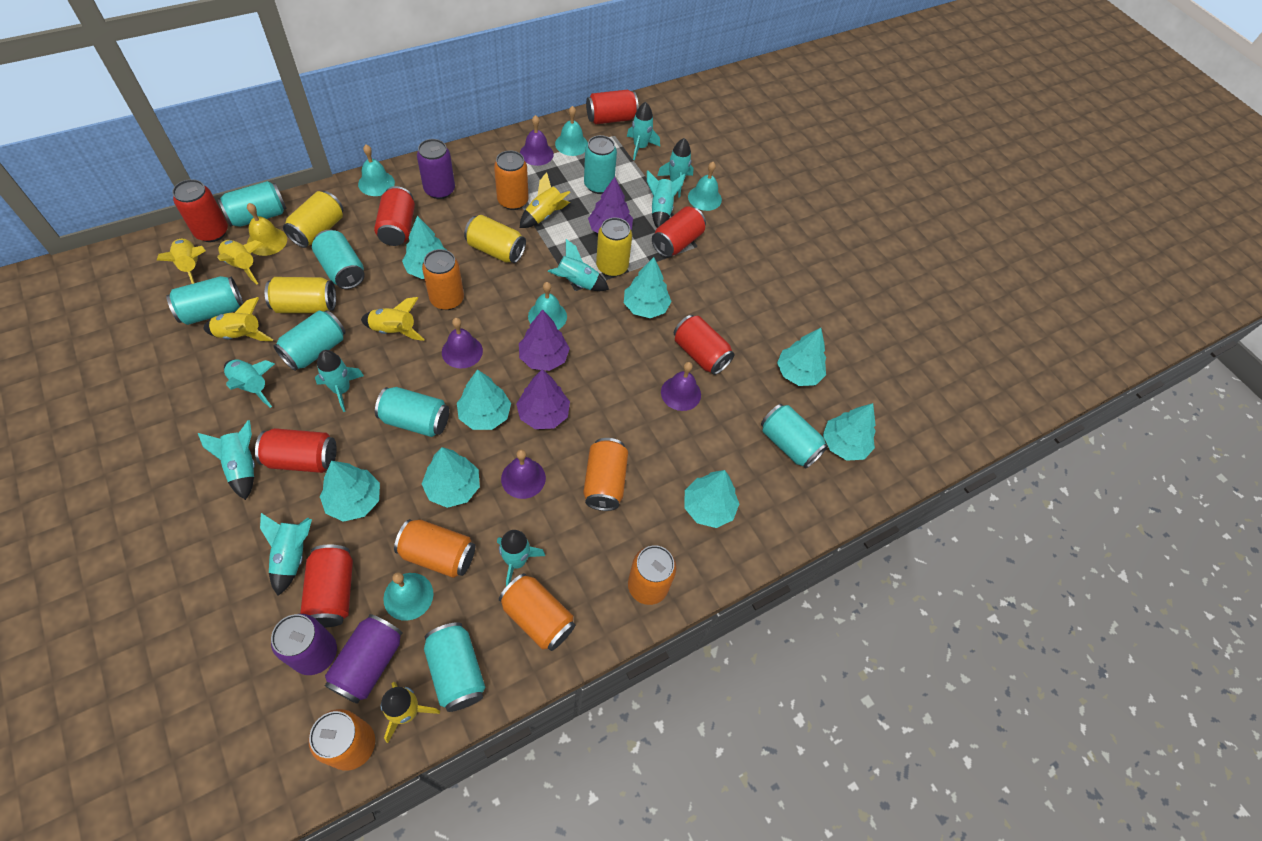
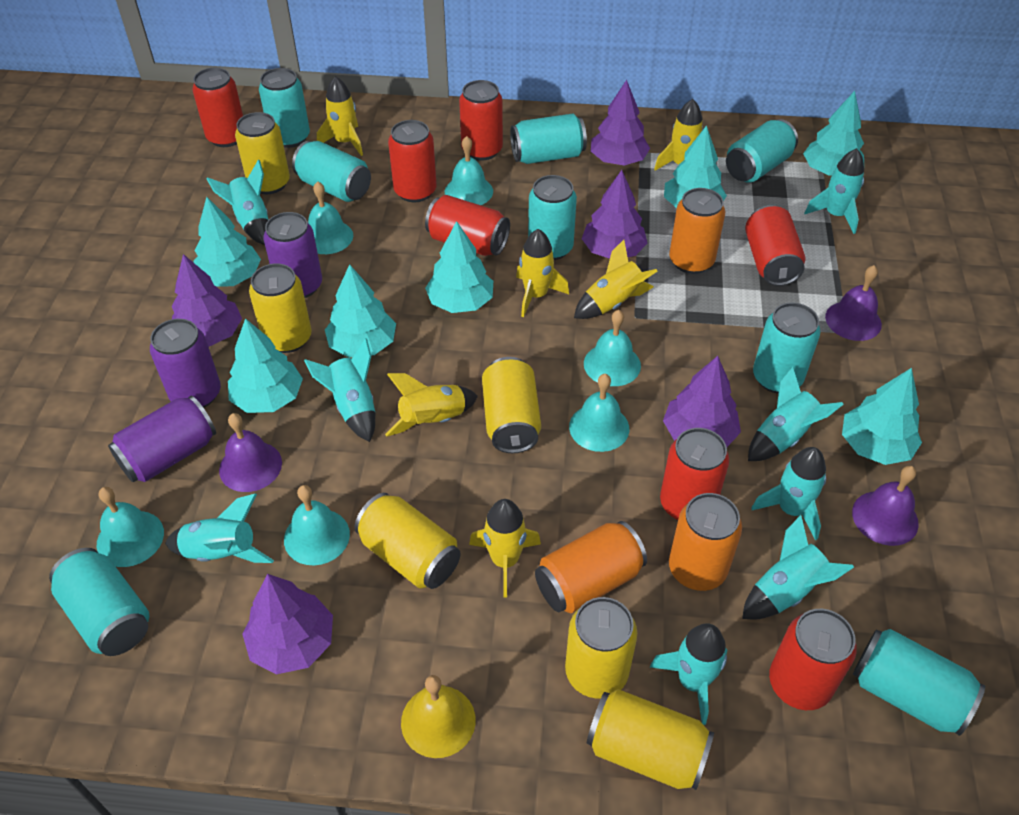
orange can: 7 -> 3
purple bell: 4 -> 3
purple tree: 3 -> 5
turquoise bell: 5 -> 6
turquoise rocket: 9 -> 8
turquoise tree: 8 -> 7
yellow can: 4 -> 6

